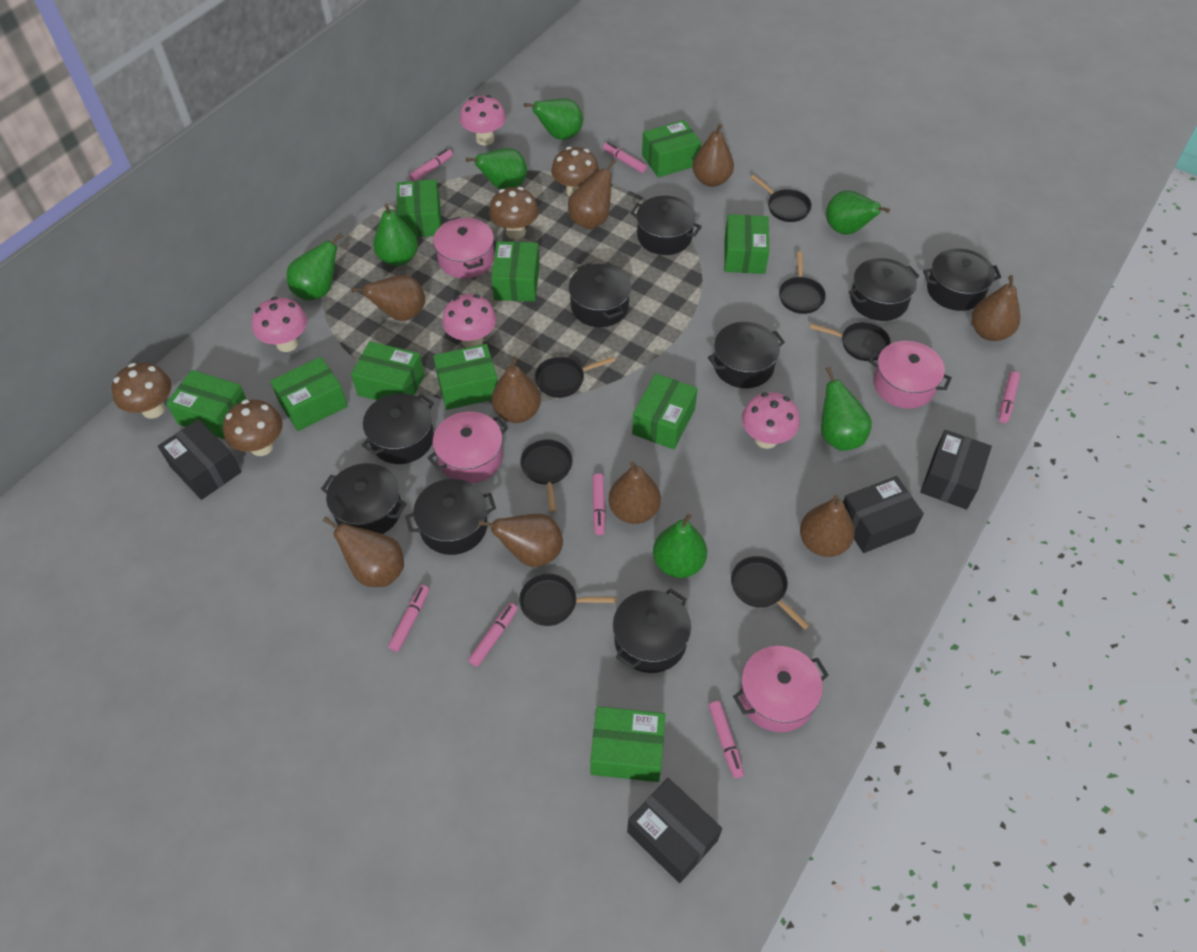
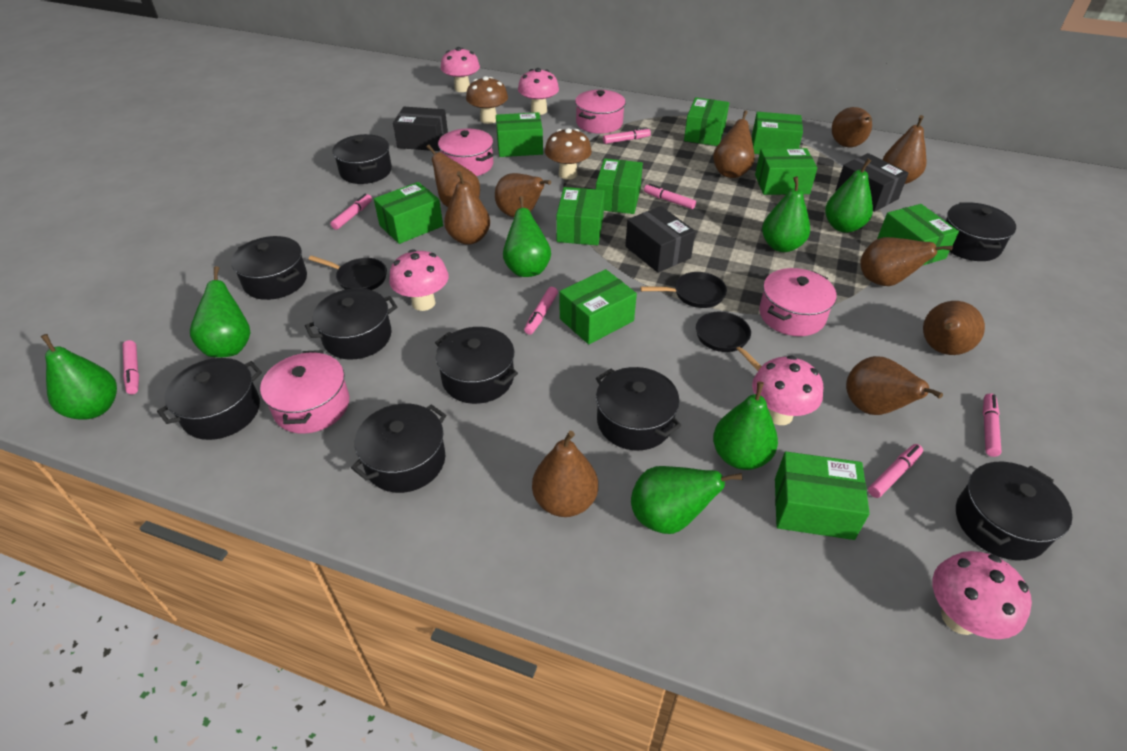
black box: 4 -> 3
black pan: 7 -> 3
brown mushroom: 4 -> 2
brown pear: 9 -> 10
pink mushroom: 4 -> 5

